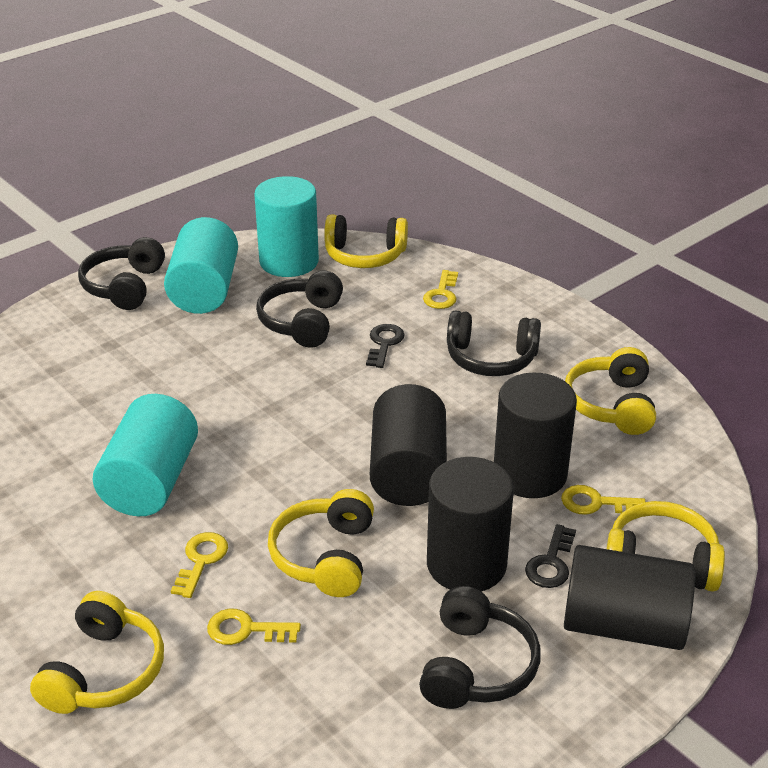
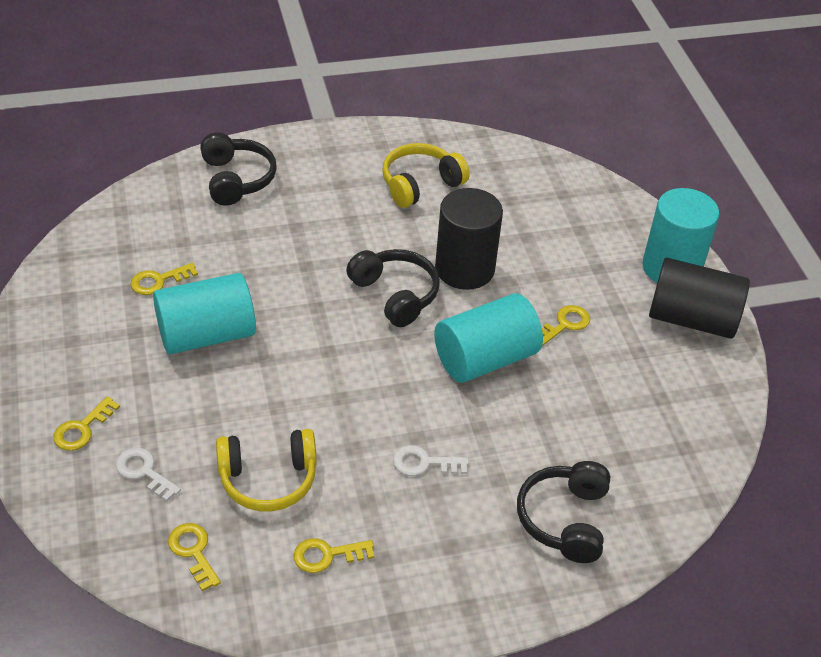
black cylinder: 4 -> 2
black headphones: 4 -> 3
black key: 2 -> 0
white key: 0 -> 2
yellow headphones: 5 -> 2
yellow key: 4 -> 5

